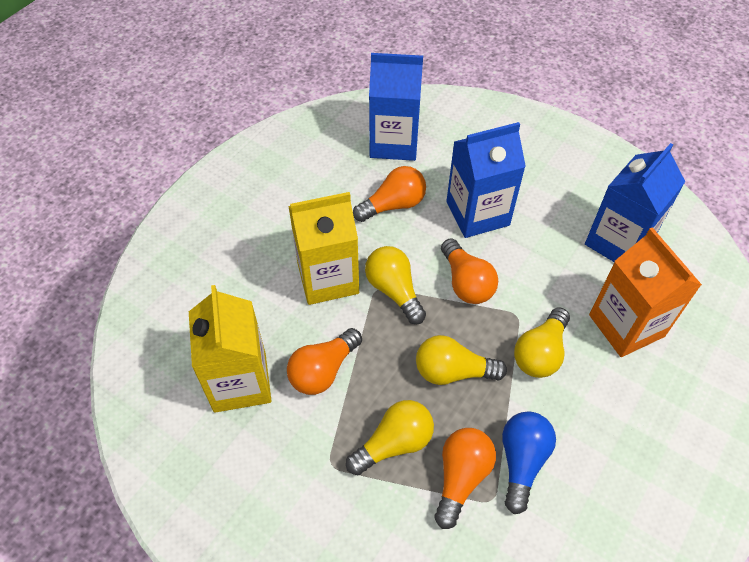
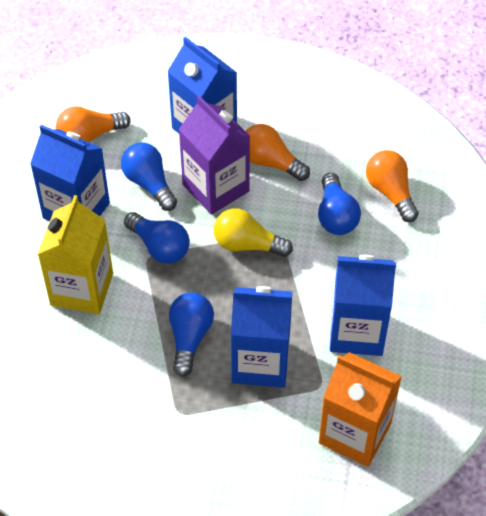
blue carton: 3 -> 4
blue light bulb: 1 -> 4
orange light bulb: 4 -> 3
purple carton: 0 -> 1
yellow carton: 2 -> 1
yellow light bulb: 4 -> 1

